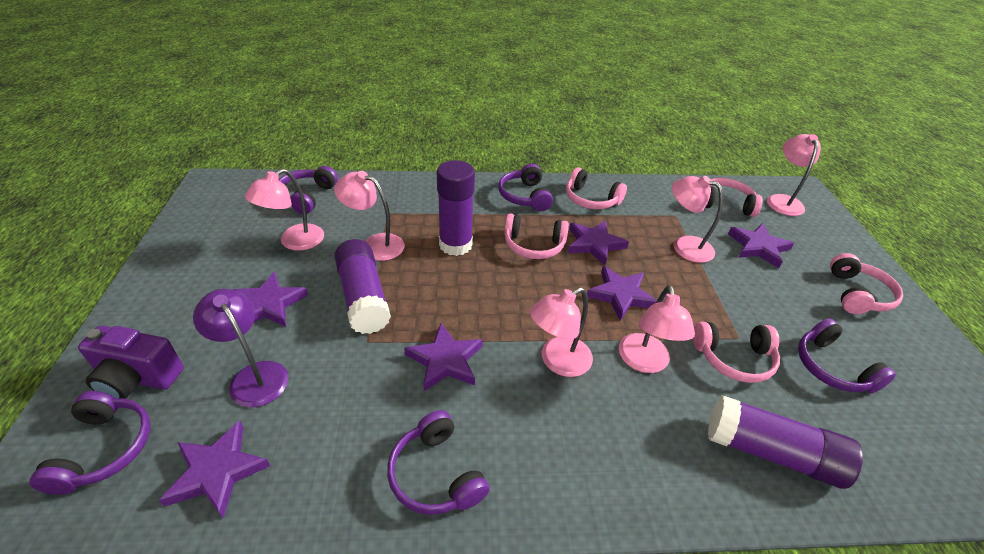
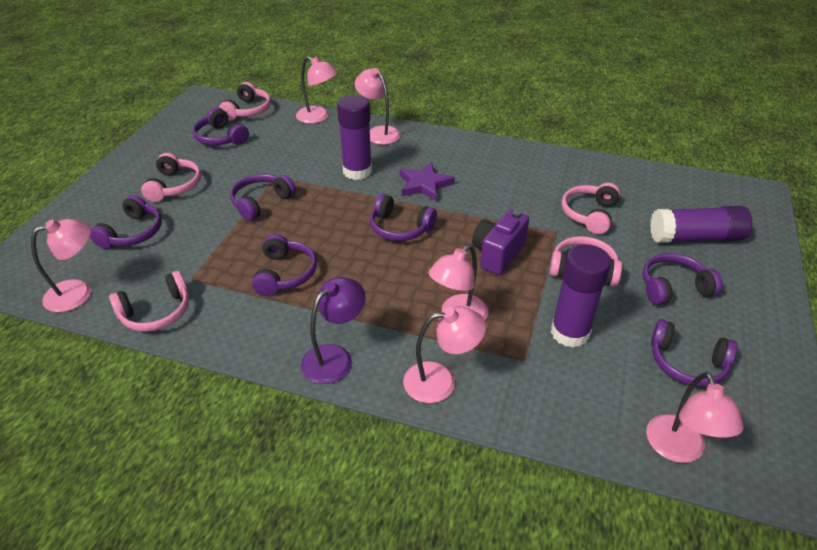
purple headphones: 5 -> 7
purple star: 6 -> 1

